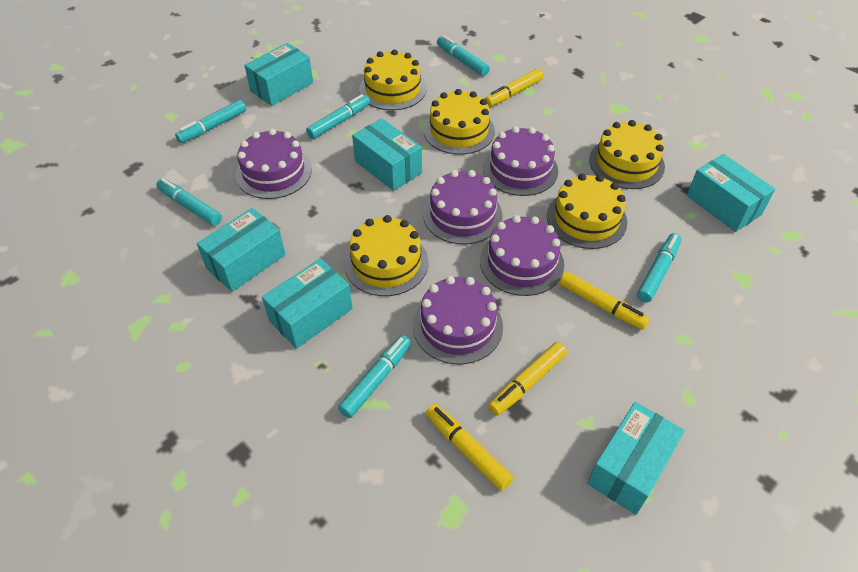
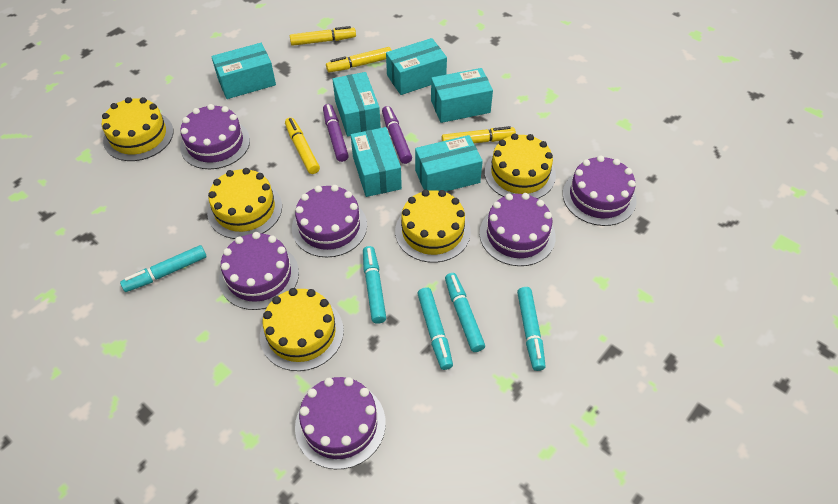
purple cake: 5 -> 6
purple marker: 0 -> 2
turquoise marker: 6 -> 5

